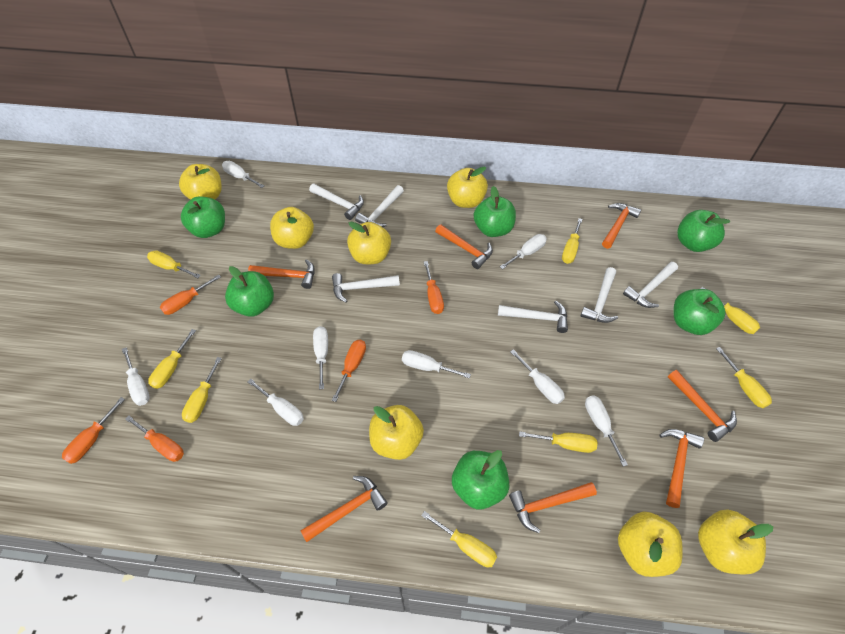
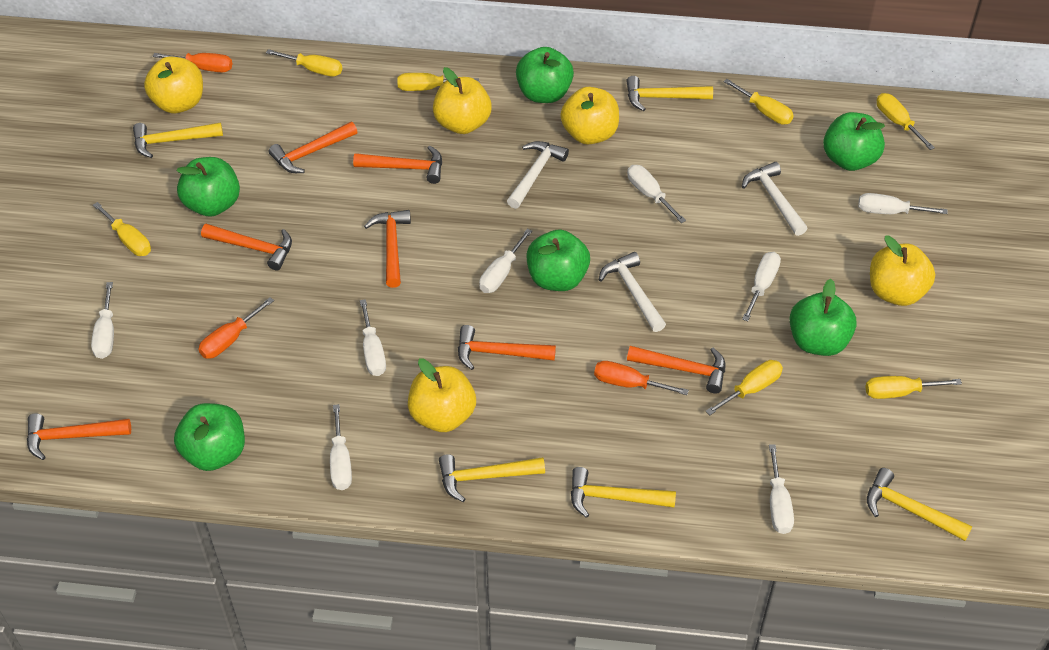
orange screwdriver: 5 -> 3
white hammer: 6 -> 3
yellow apple: 7 -> 5
yellow hammer: 0 -> 5
yellow screwdriver: 8 -> 7

